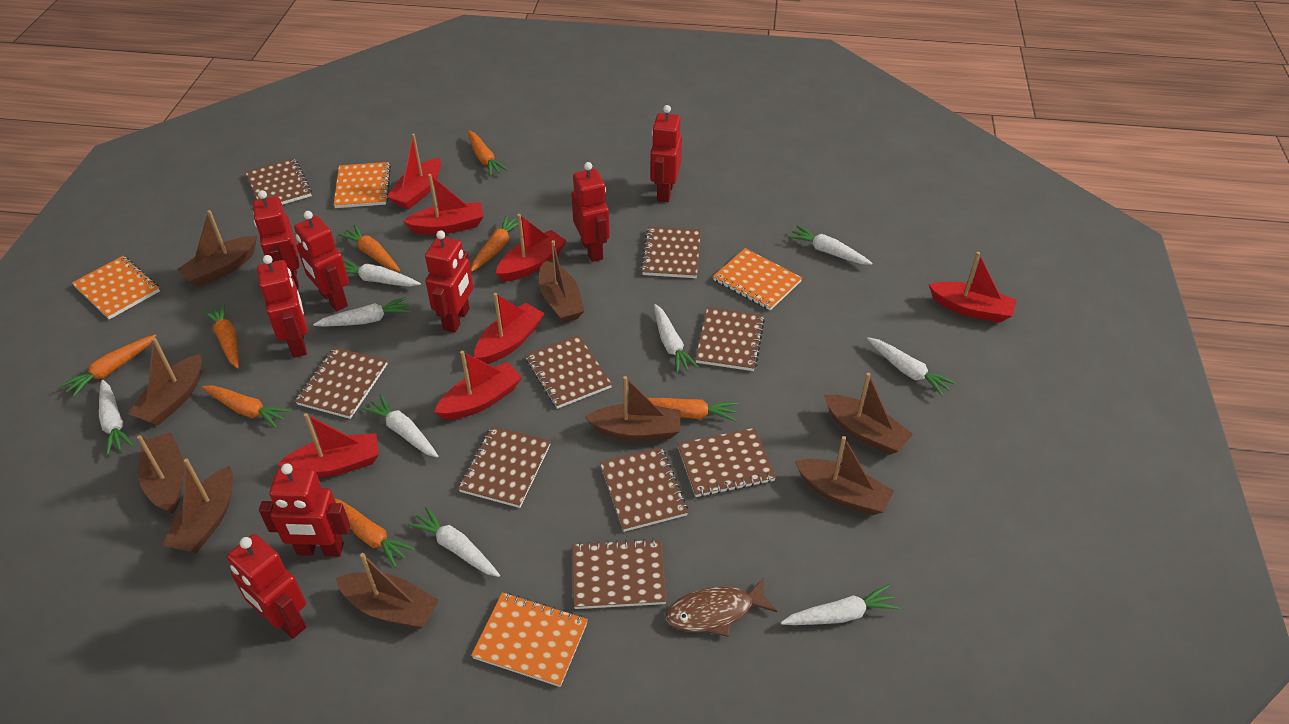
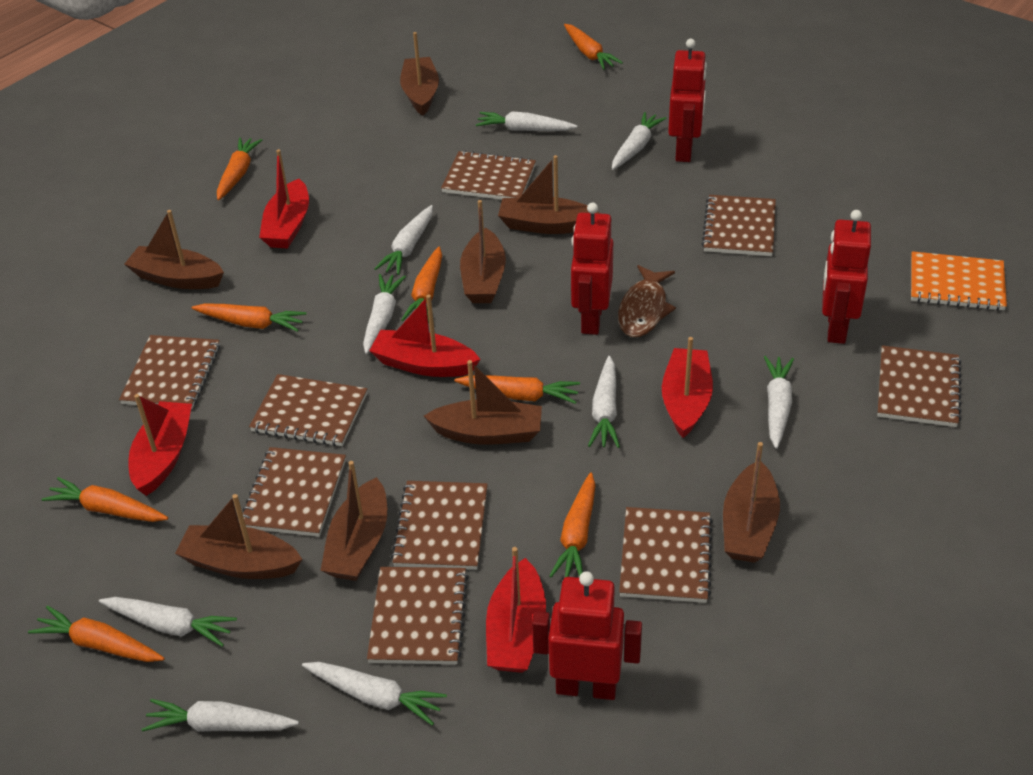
brown boat: 9 -> 8
orange notebook: 4 -> 1
red boat: 7 -> 5
red robot: 8 -> 4

